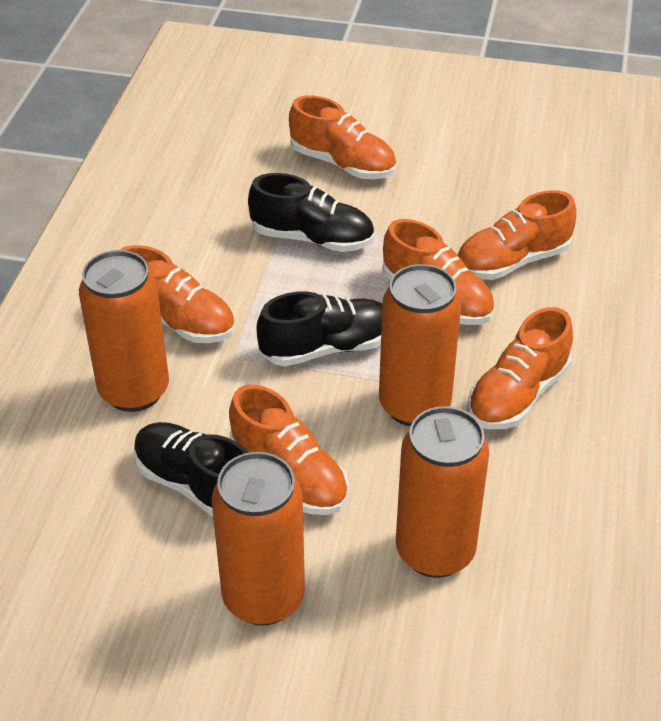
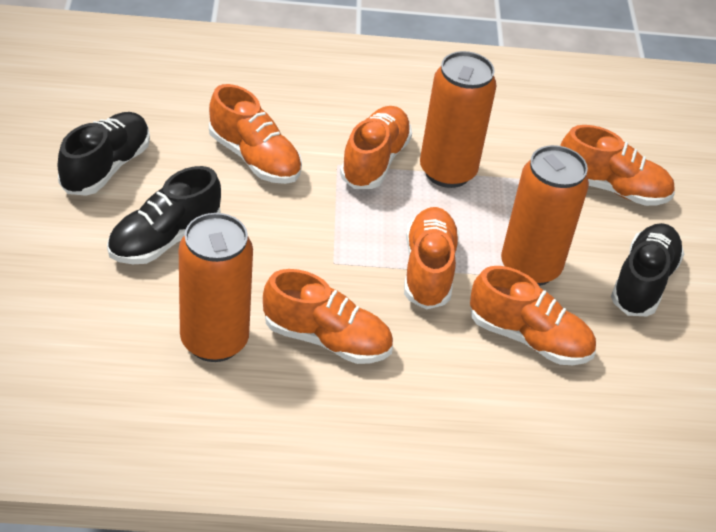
orange can: 4 -> 3

